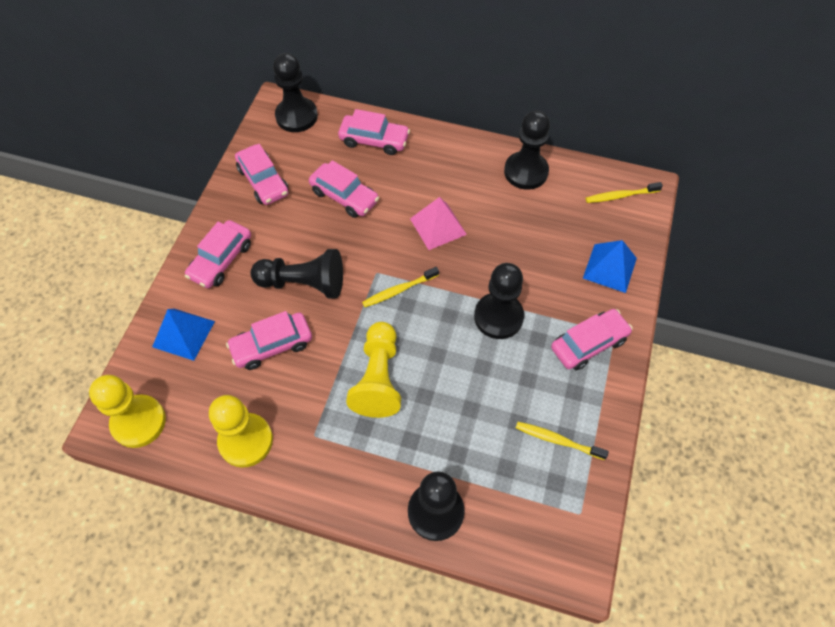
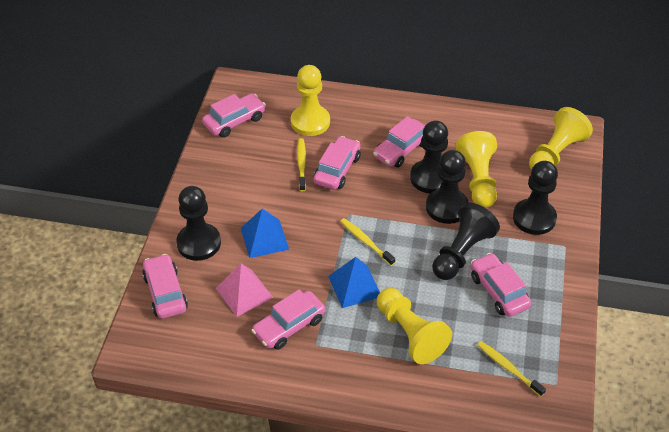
yellow pawn: 3 -> 4

